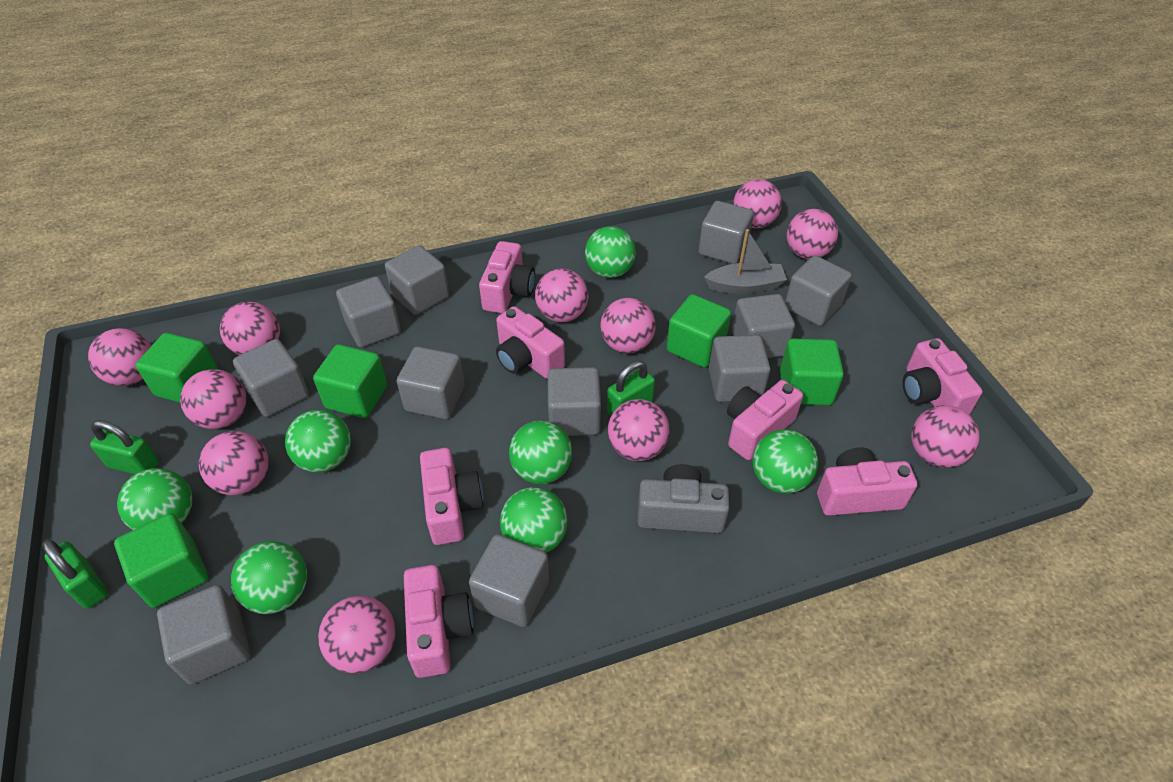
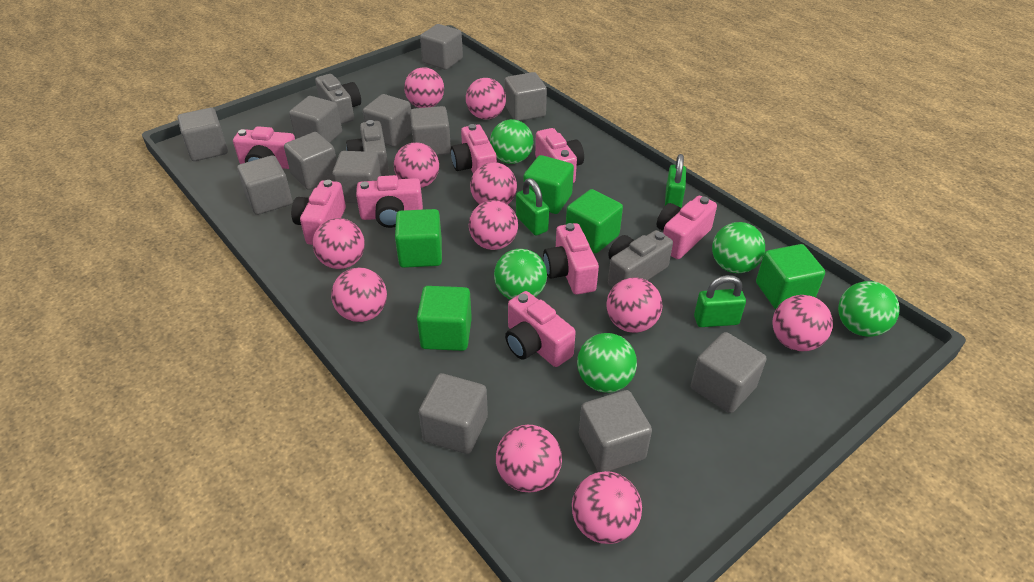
green ball: 7 -> 5
grey boat: 1 -> 0
grey camera: 1 -> 3
grey cube: 11 -> 12
pink camera: 7 -> 8

